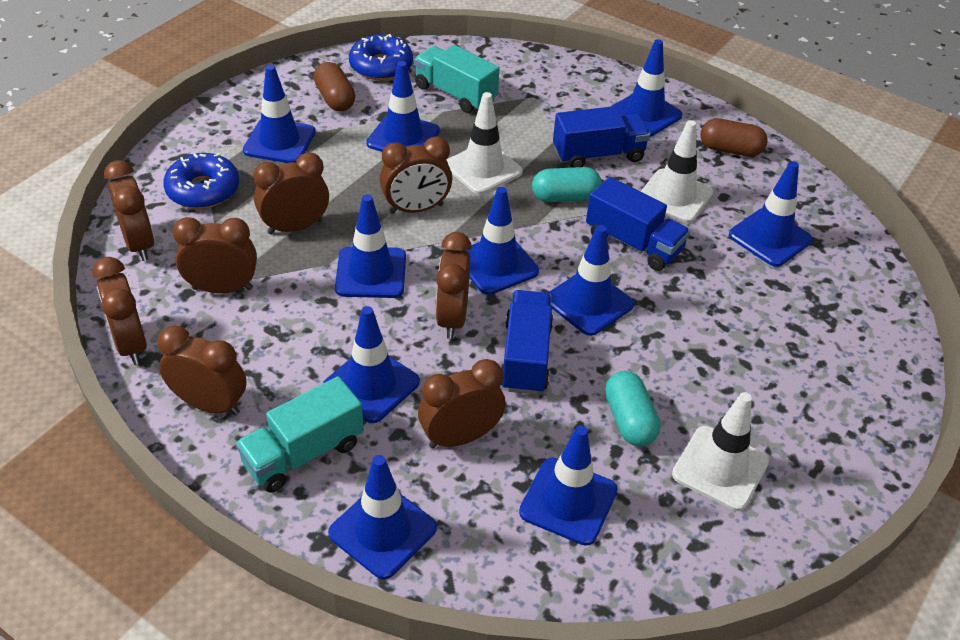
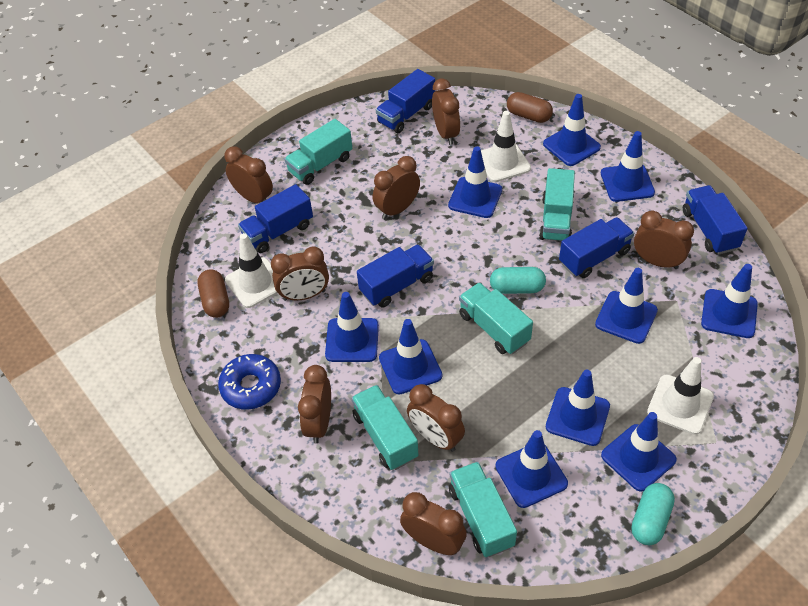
blue donut: 2 -> 1
blue truck: 3 -> 5
turquoise truck: 2 -> 5

